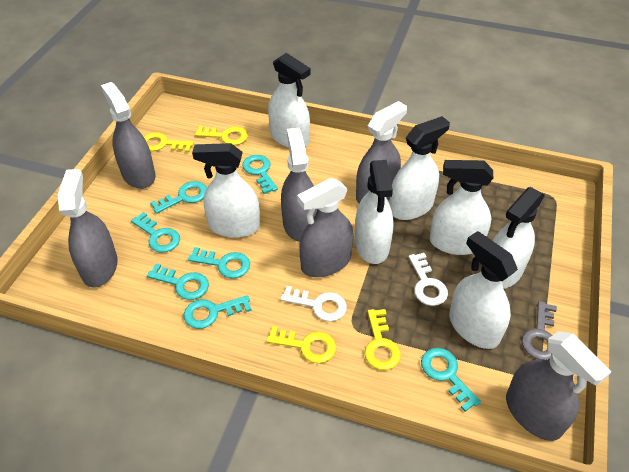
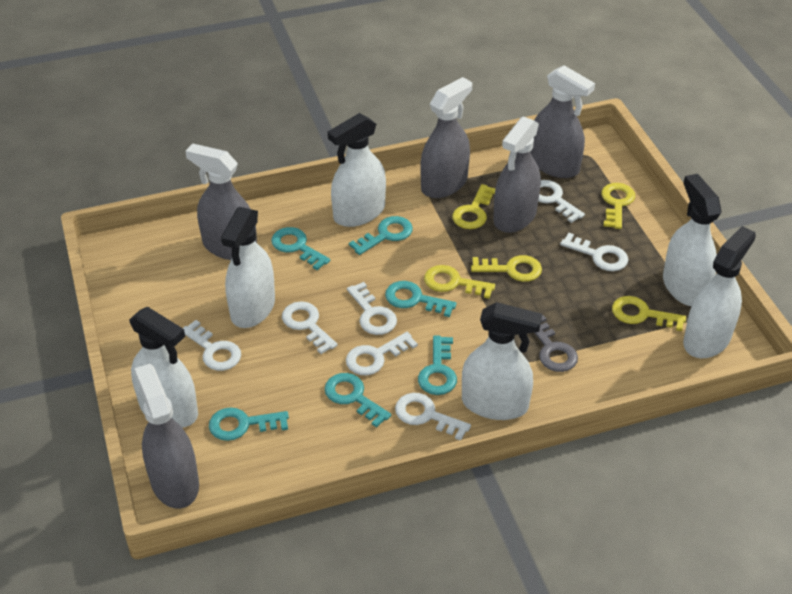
grey spray bottle: 6 -> 5
turquoise key: 7 -> 6
white key: 2 -> 7
white spray bottle: 7 -> 6
yellow key: 4 -> 5

